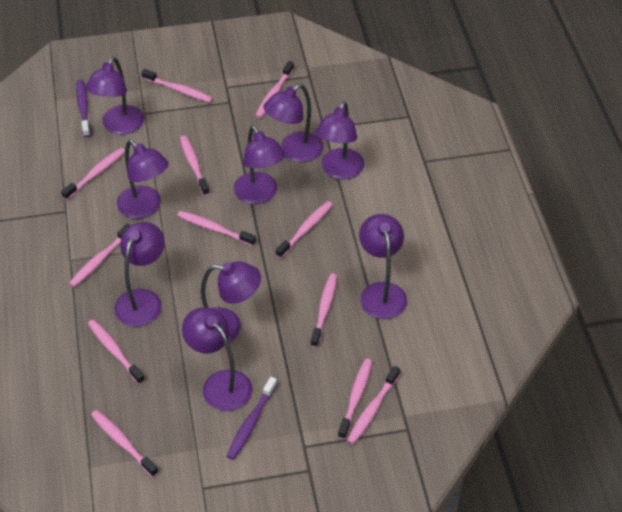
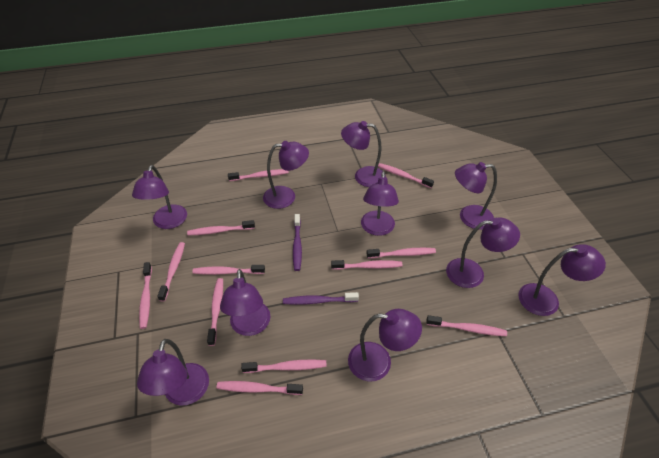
purple lamp: 9 -> 10

